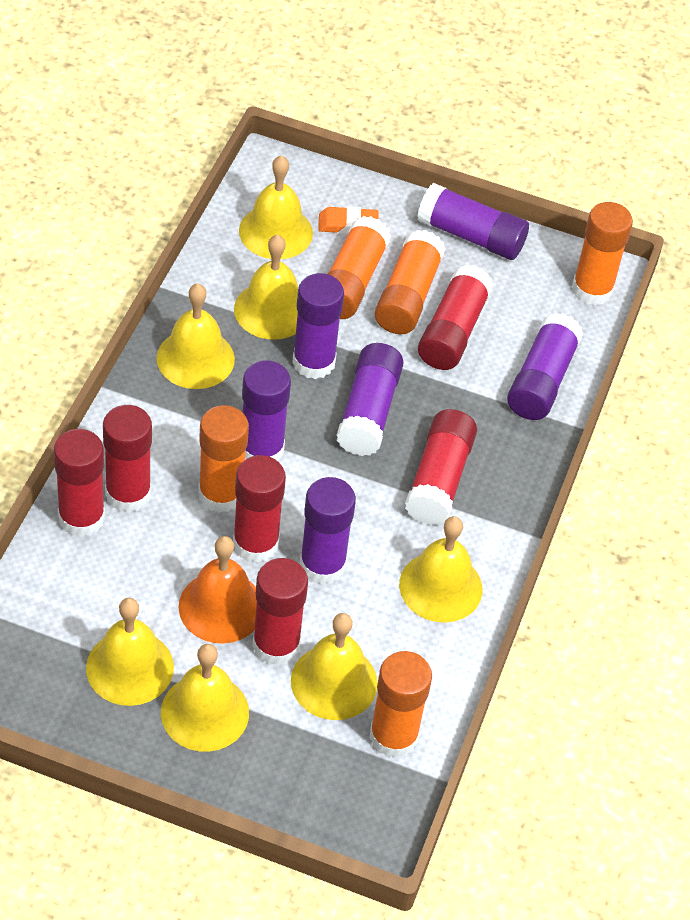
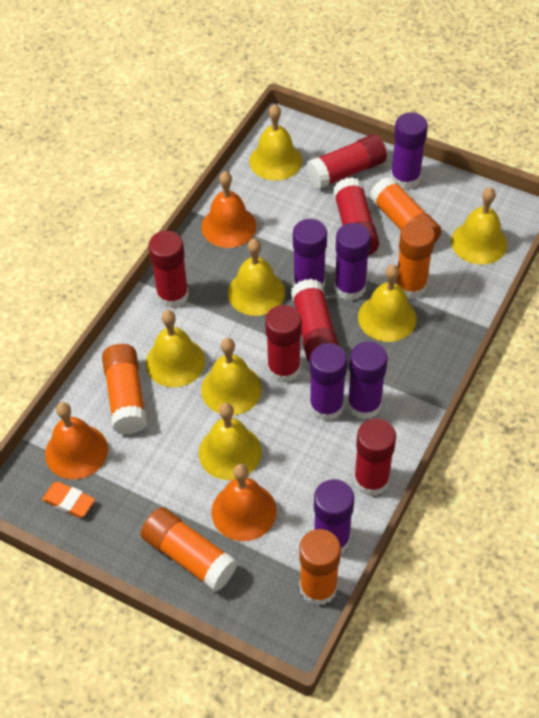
orange bell: 1 -> 3

